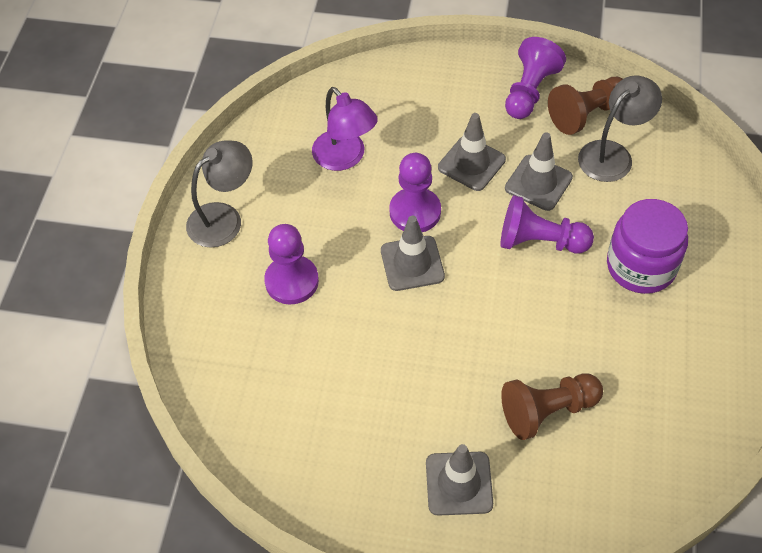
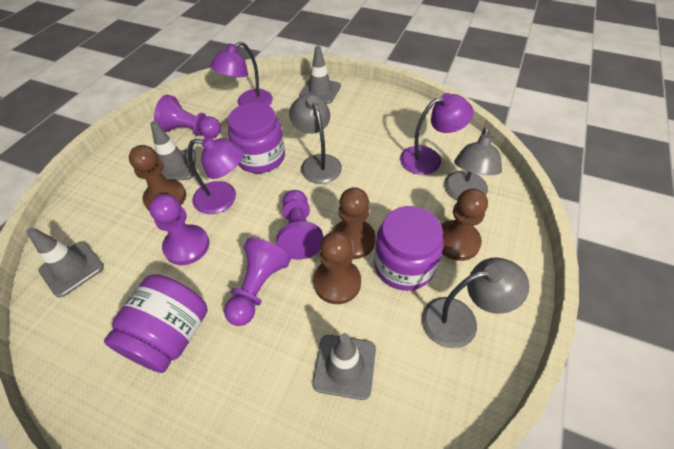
brown pawn: 2 -> 4
grey lamp: 2 -> 3
purple jar: 1 -> 3
purple lamp: 1 -> 3

